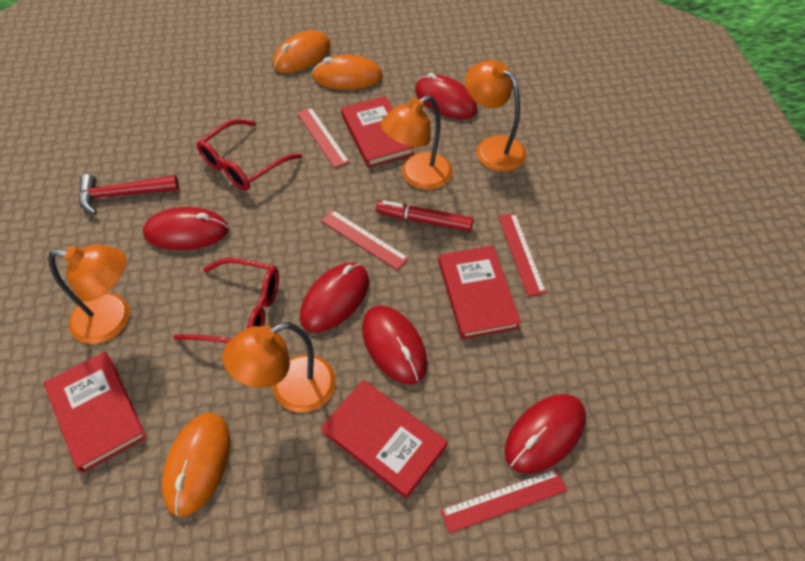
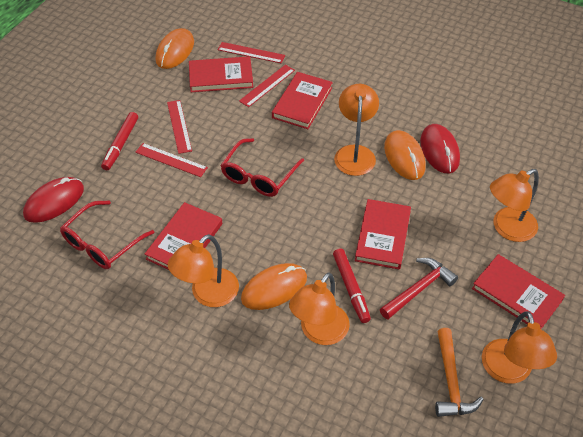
orange hammer: 0 -> 1
orange lamp: 4 -> 5
red book: 4 -> 5
red marker: 1 -> 2
red mouse: 5 -> 2

